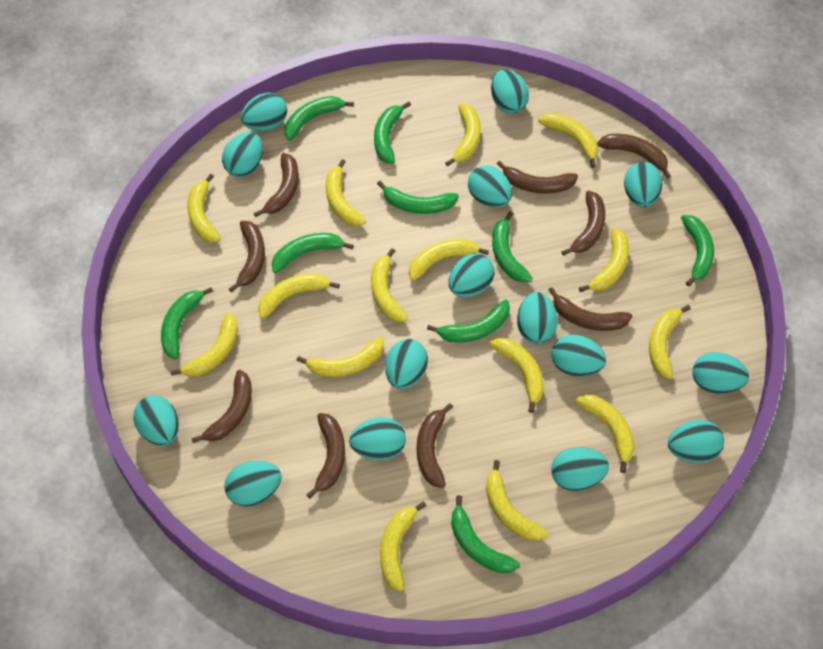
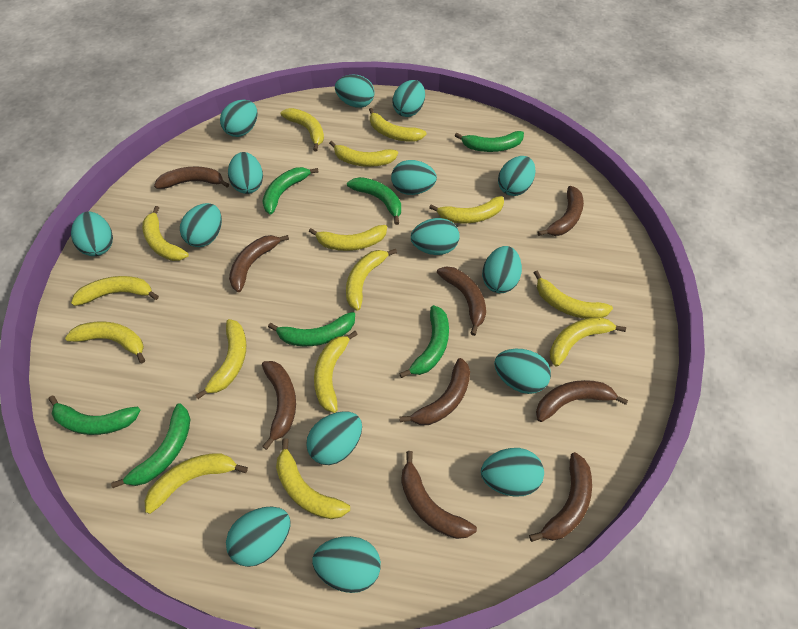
green banana: 9 -> 7

